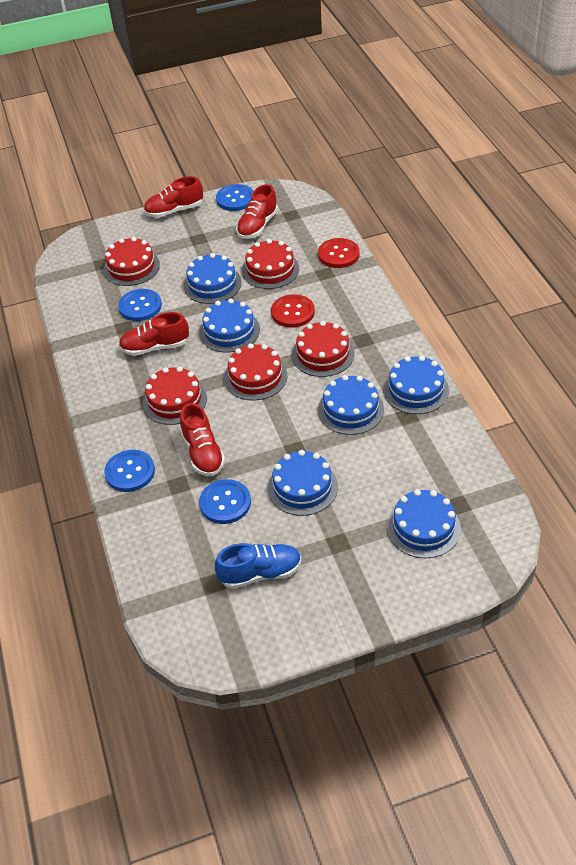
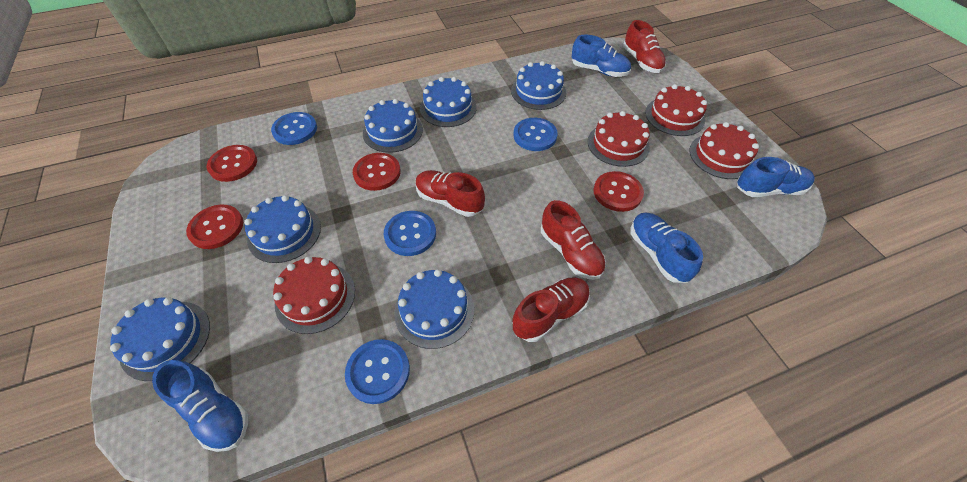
blue shoe: 1 -> 4
red button: 2 -> 4
red cake: 5 -> 4

